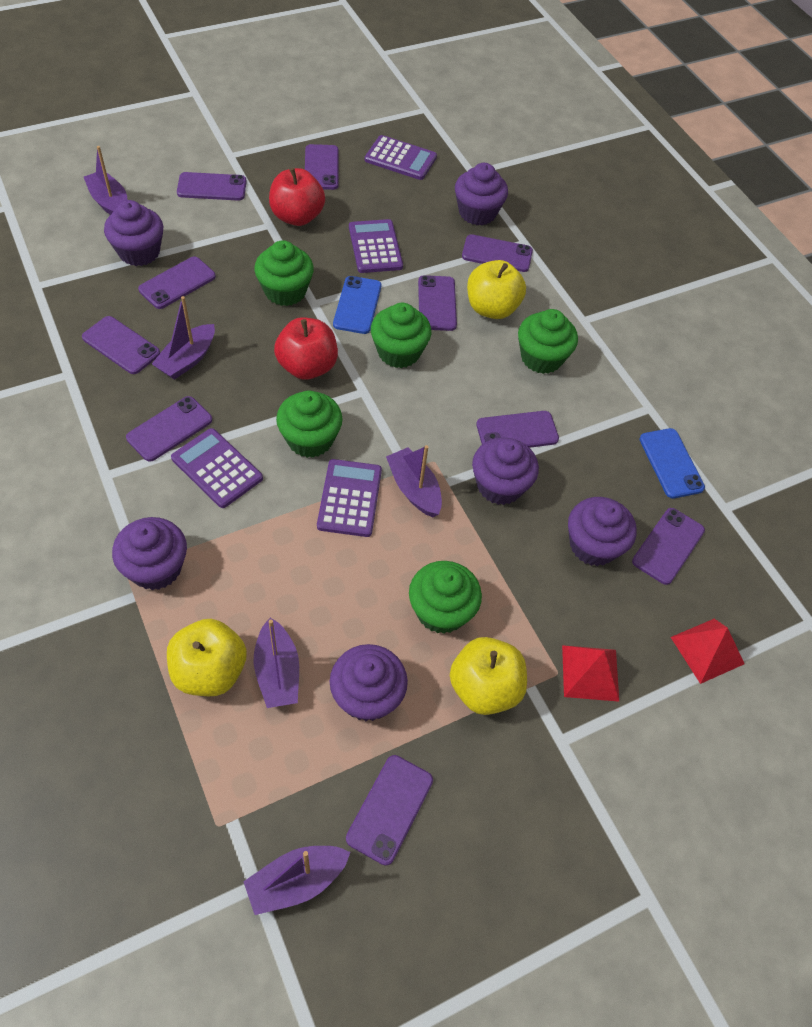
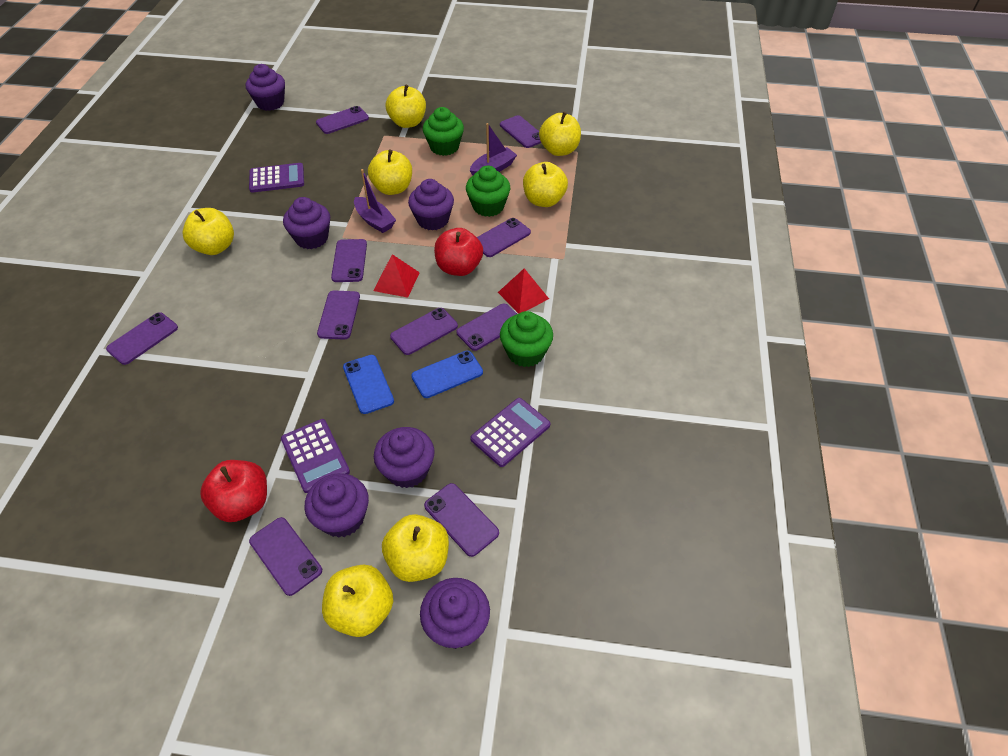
green cupcake: 5 -> 3
purple boat: 5 -> 2
purple calculator: 4 -> 3
yellow apple: 3 -> 7

